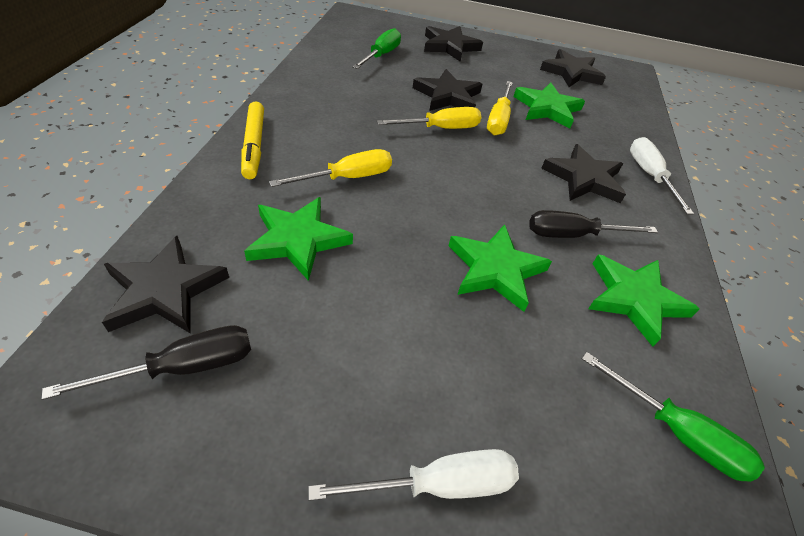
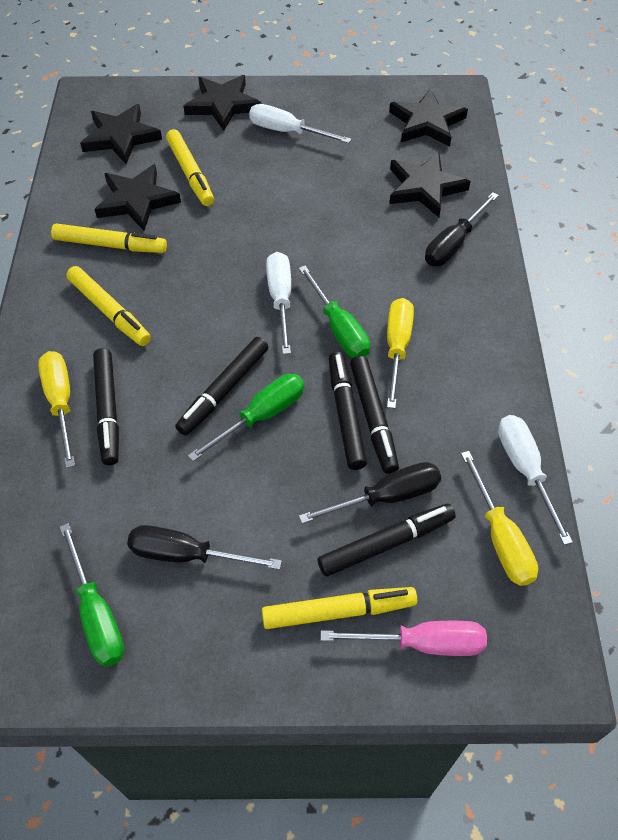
black marker: 0 -> 5
black screwdriver: 2 -> 3
green screwdriver: 2 -> 3
green star: 4 -> 0
pink screwdriver: 0 -> 1
white screwdriver: 2 -> 3
yellow marker: 1 -> 4

